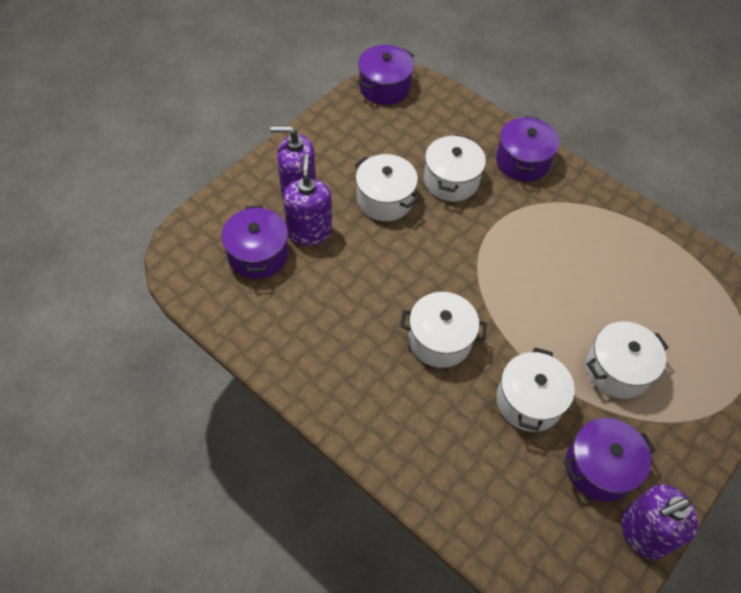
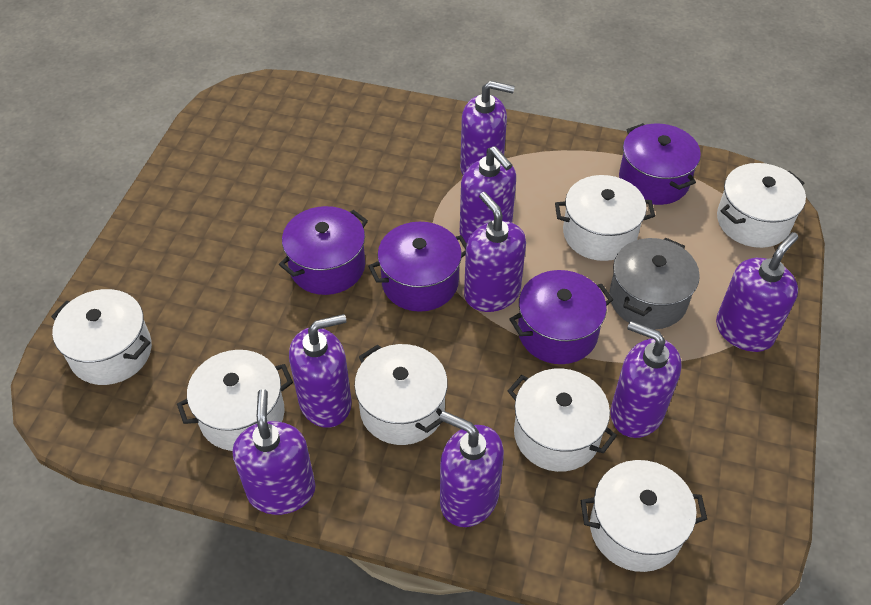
grey pot: 0 -> 1
purple soap dispenser: 3 -> 8
white pot: 5 -> 7

